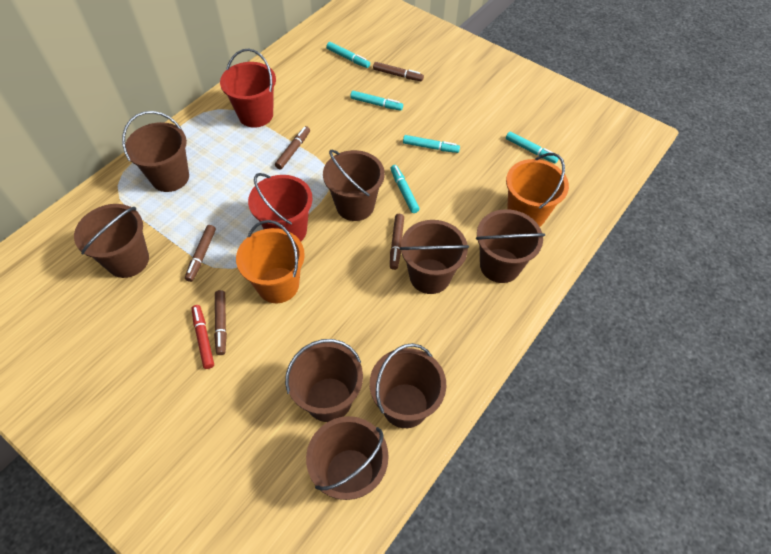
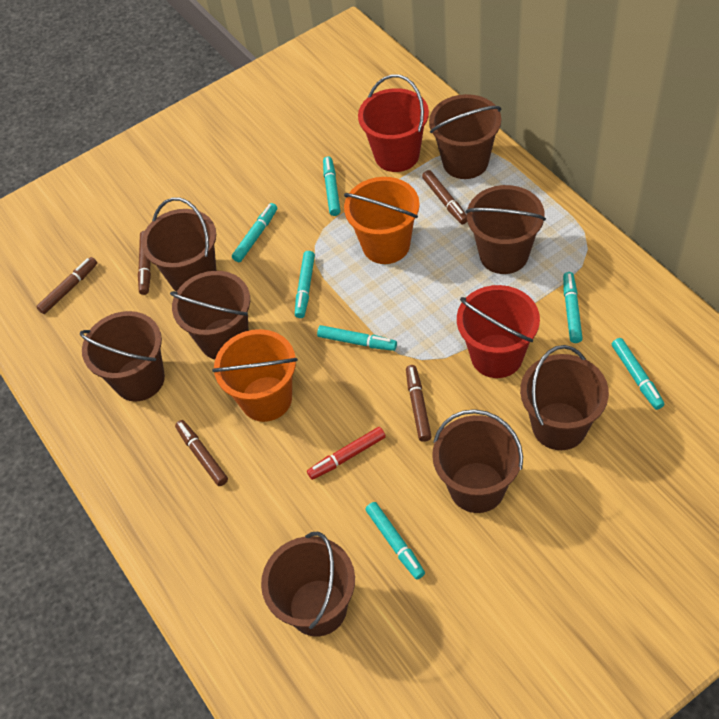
turquoise marker: 5 -> 7

